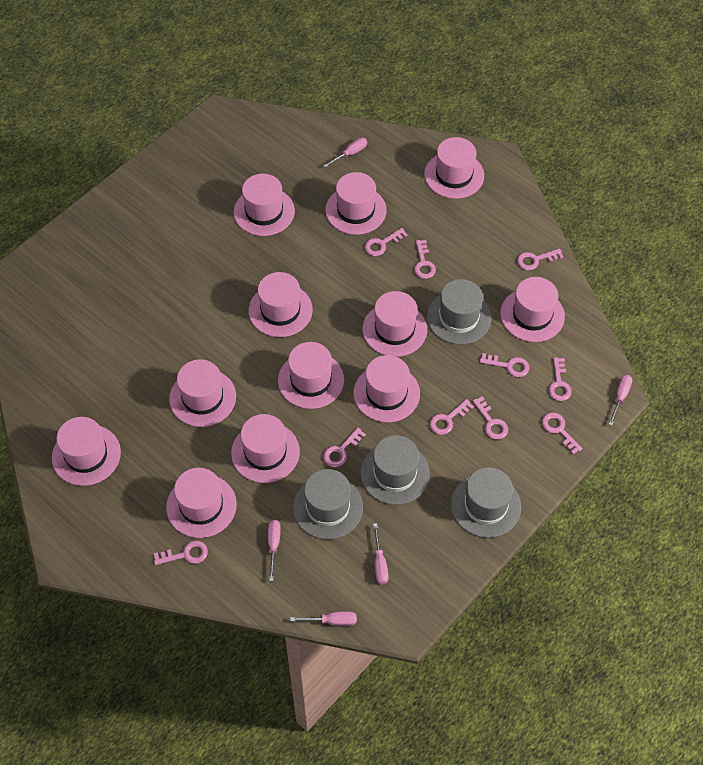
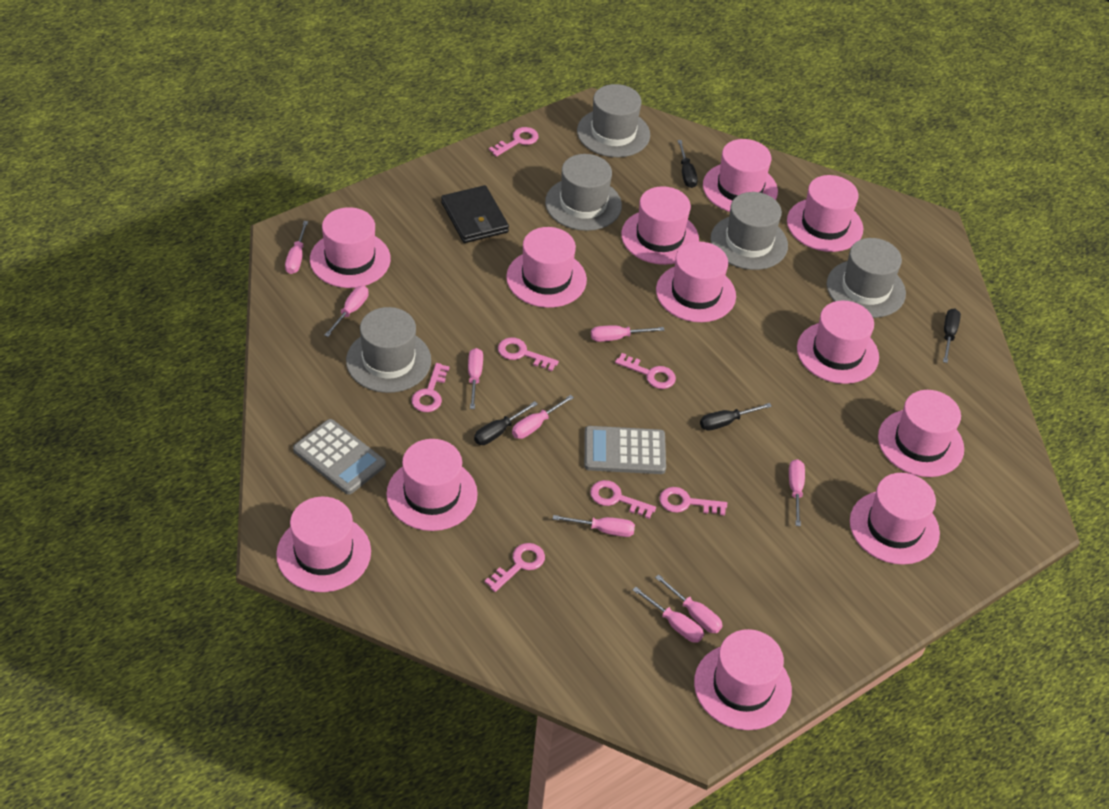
black screwdriver: 0 -> 4
black wallet: 0 -> 1
grey calculator: 0 -> 2
grey hat: 4 -> 5
pink key: 10 -> 7
pink screwdriver: 5 -> 9

